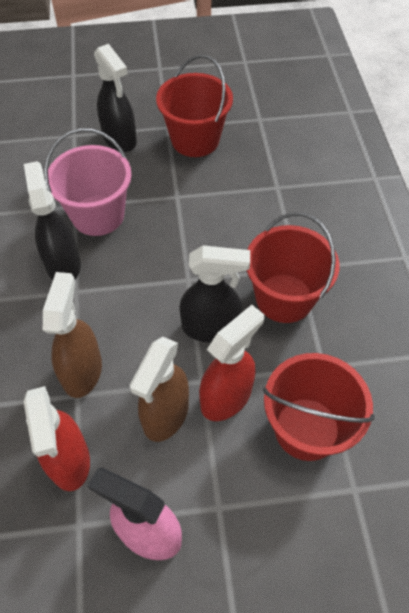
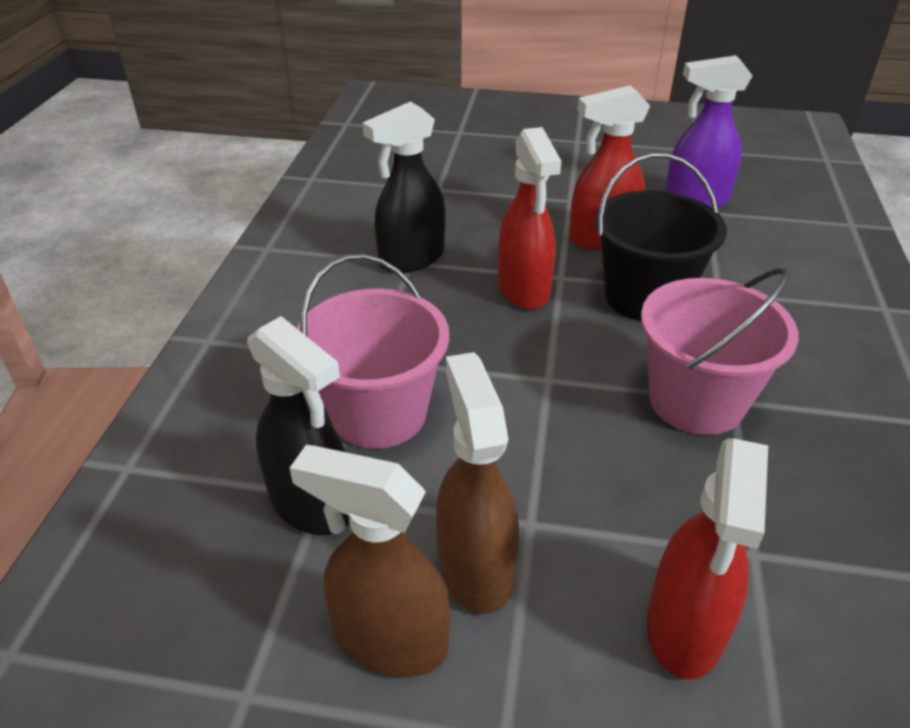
black bucket: 0 -> 1
black spray bottle: 3 -> 2
pink bucket: 1 -> 2
pink spray bottle: 1 -> 0
purple spray bottle: 0 -> 1
red bucket: 3 -> 0
red spray bottle: 2 -> 3

